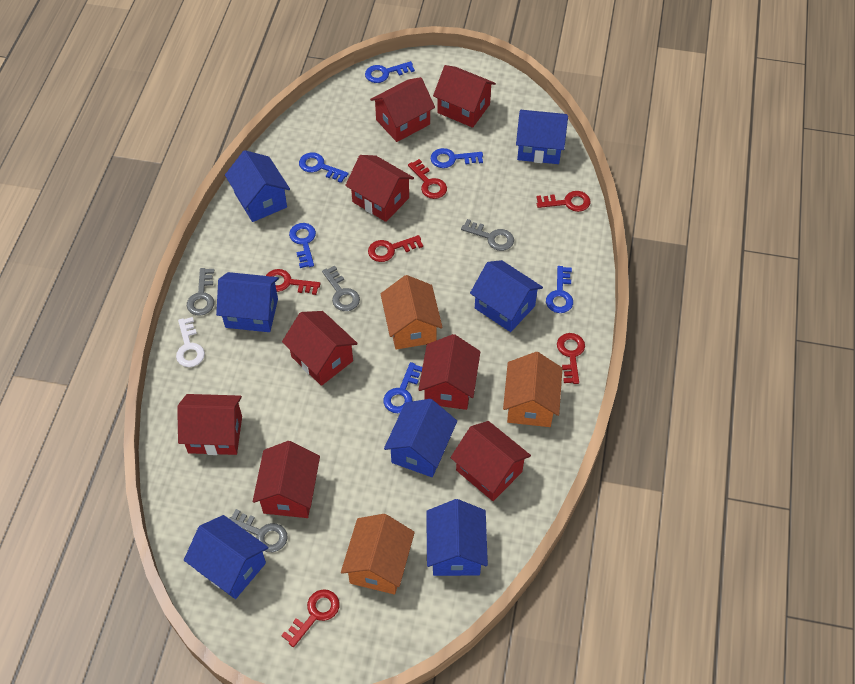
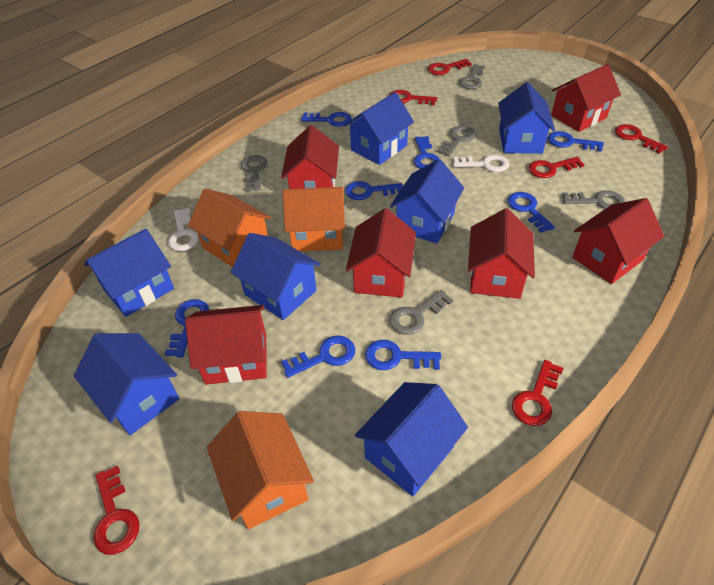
blue key: 6 -> 8
grey key: 4 -> 5
red house: 8 -> 6
white key: 1 -> 2

